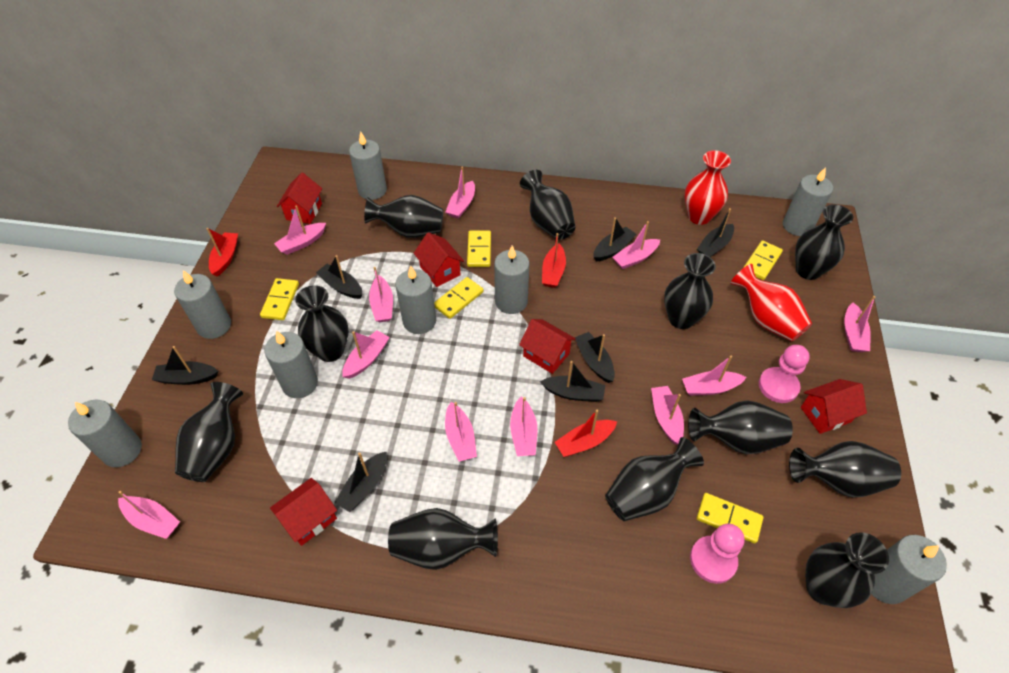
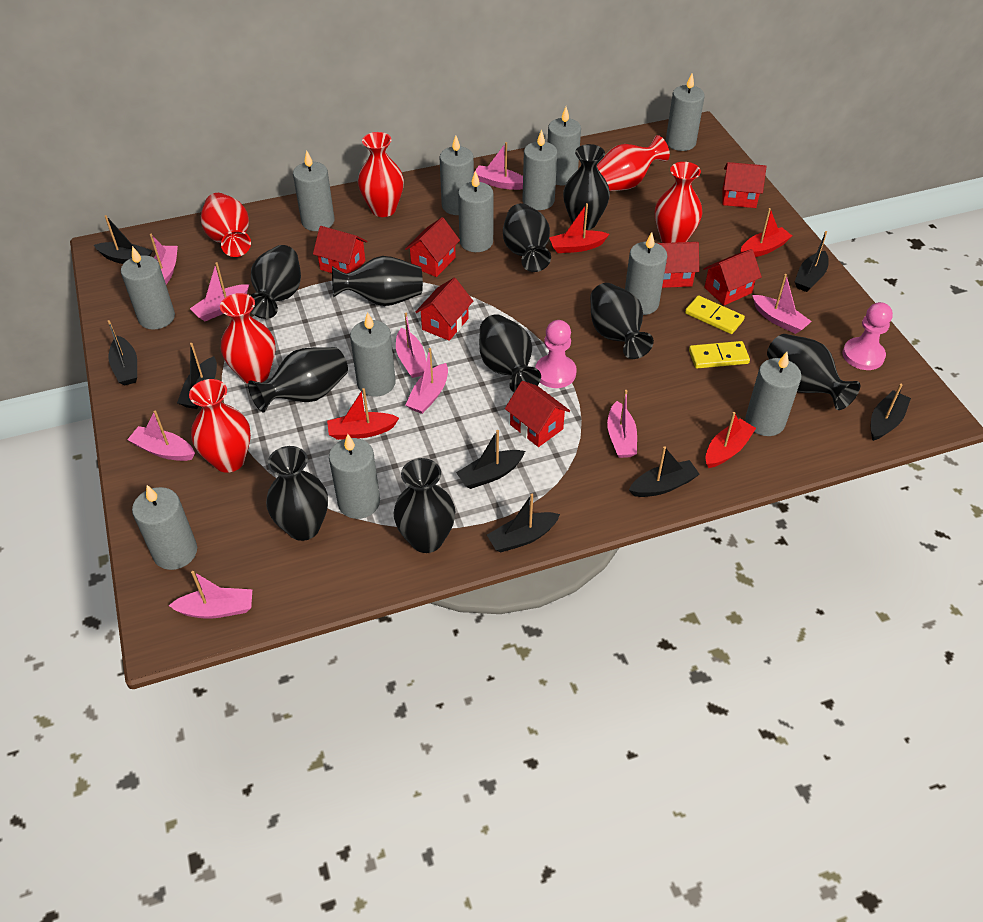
black boat: 7 -> 8
black vase: 11 -> 10
grey candle: 8 -> 12
pink boat: 11 -> 9
red boat: 3 -> 4
red house: 5 -> 7
red vase: 2 -> 6
yellow domino: 5 -> 2

